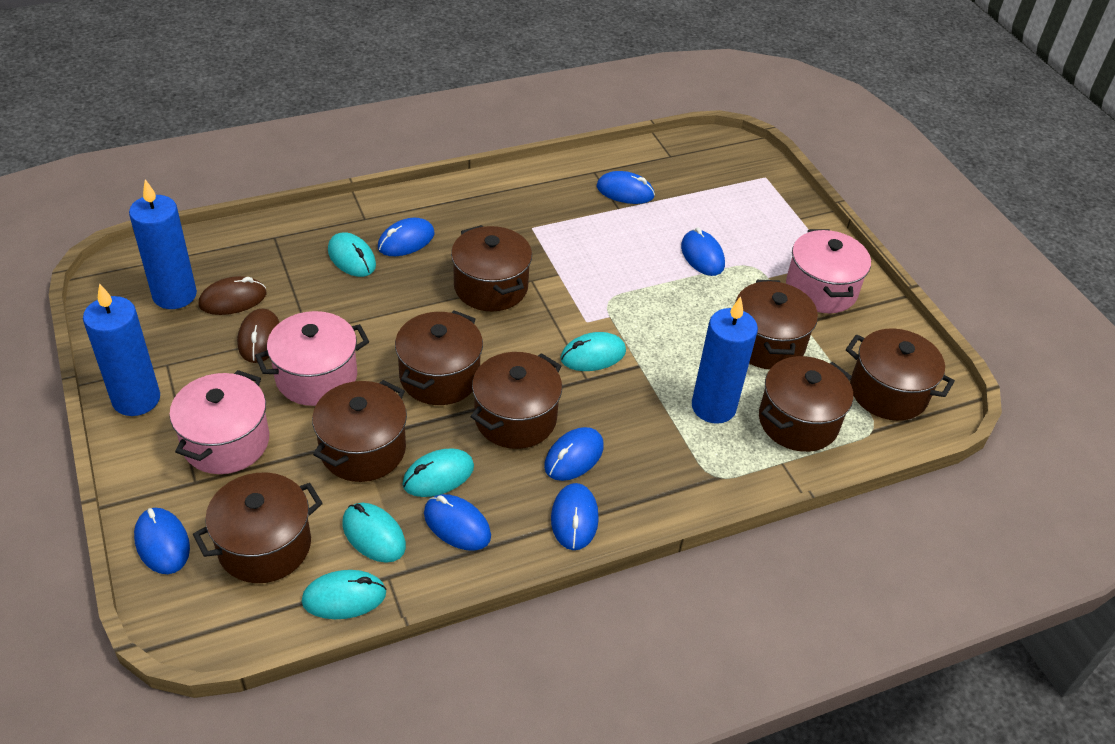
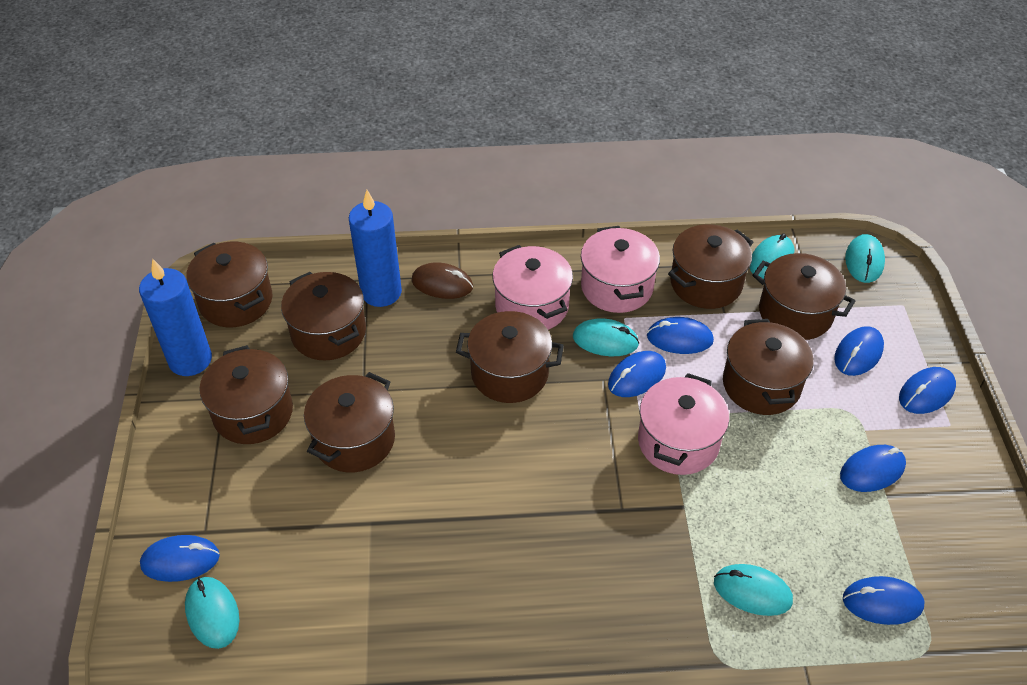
blue candle: 3 -> 2
brown mouse: 2 -> 1

